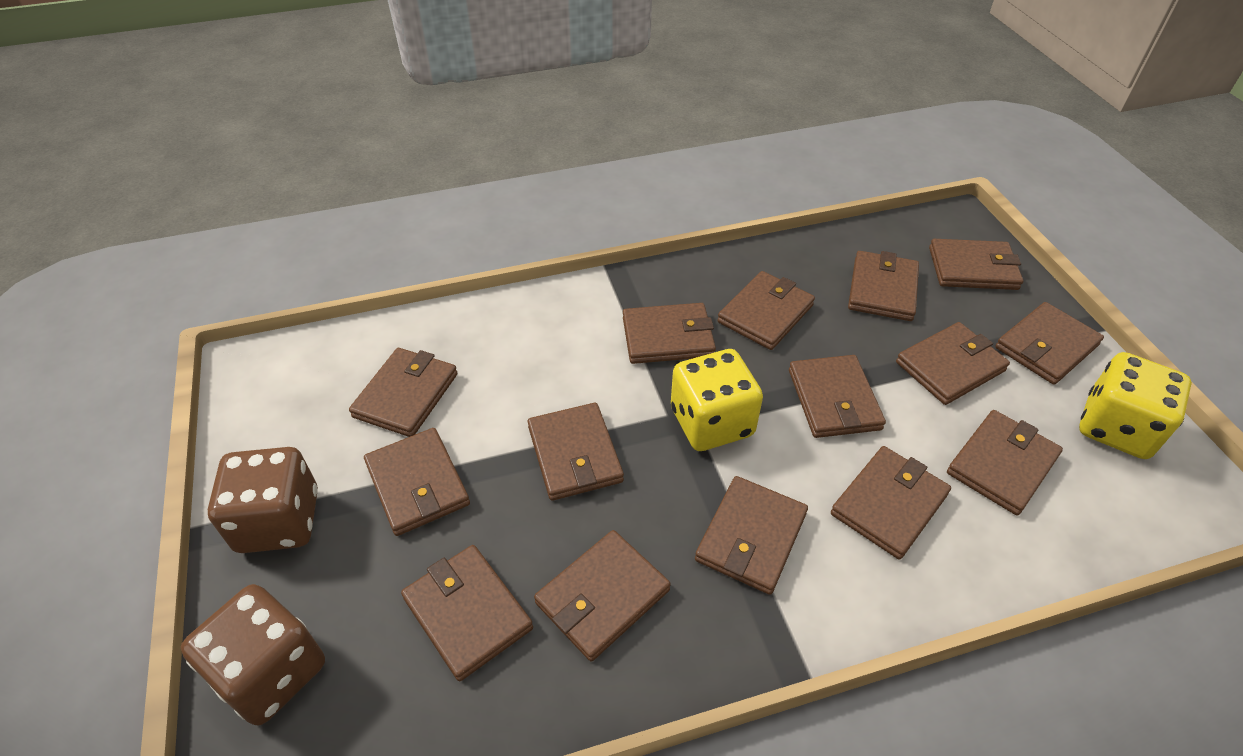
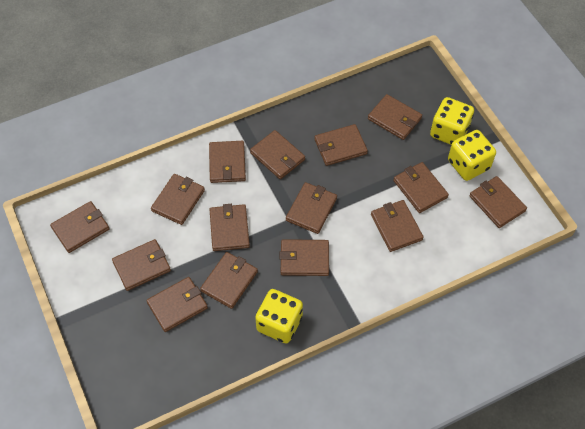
brown dice: 2 -> 0
yellow dice: 2 -> 3

